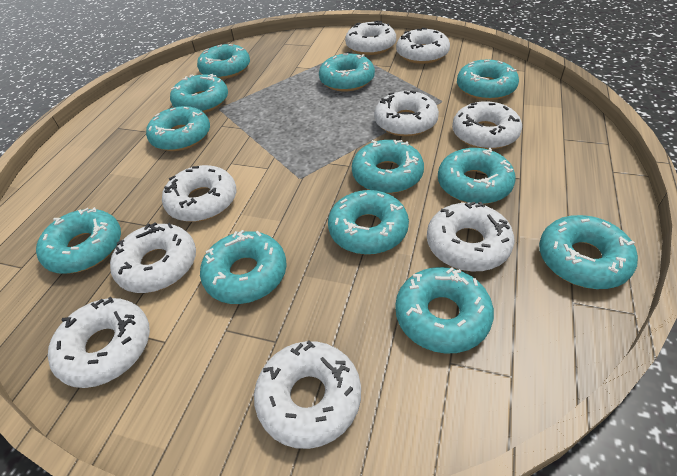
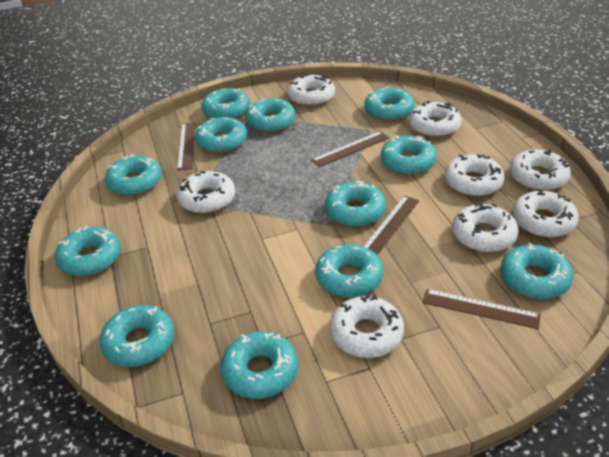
brown ruler: 0 -> 4
white donut: 9 -> 8

